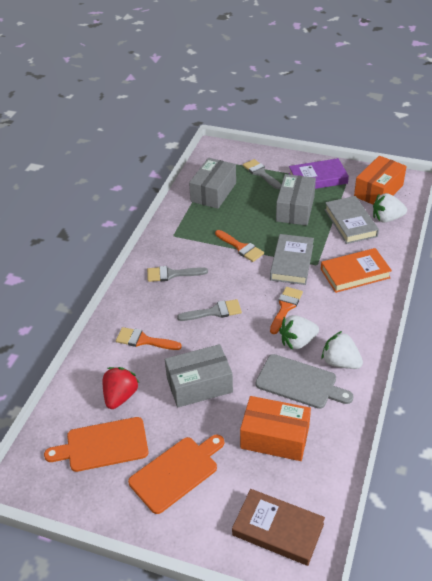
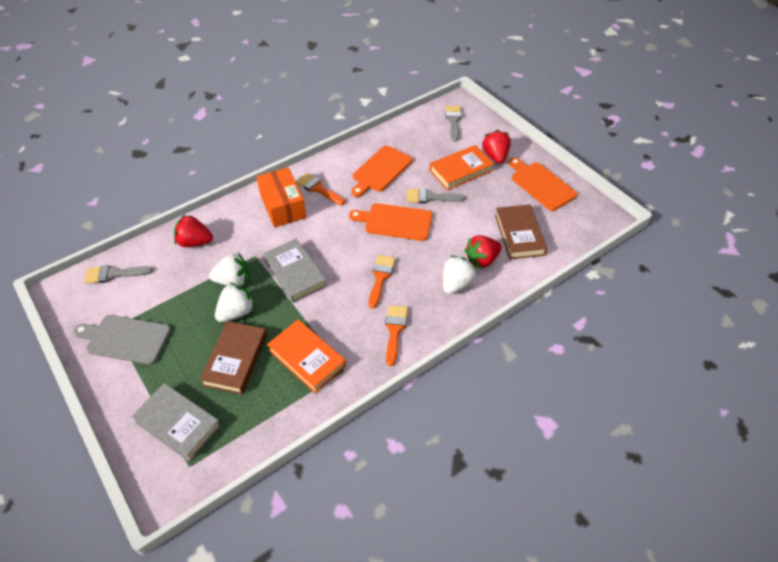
brown book: 1 -> 2
grey box: 3 -> 0
orange book: 1 -> 2
orange box: 2 -> 1
orange cutting board: 2 -> 3
purple book: 1 -> 0
red strawberry: 1 -> 3

